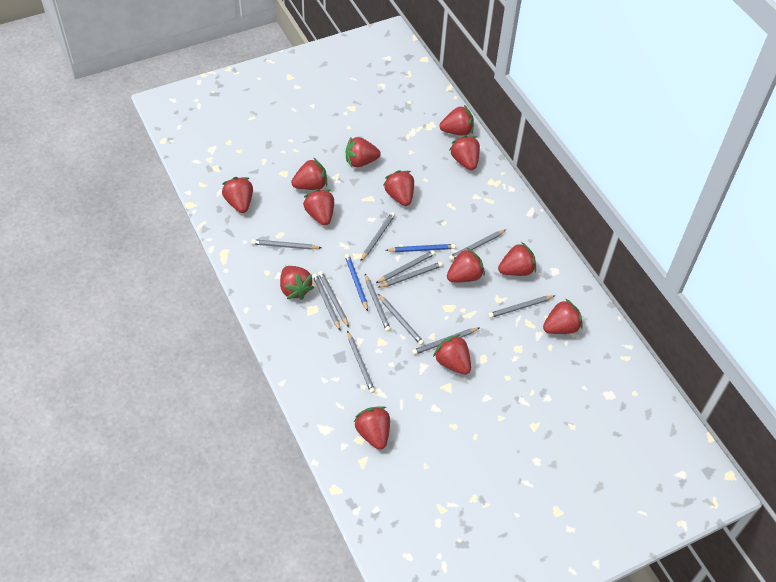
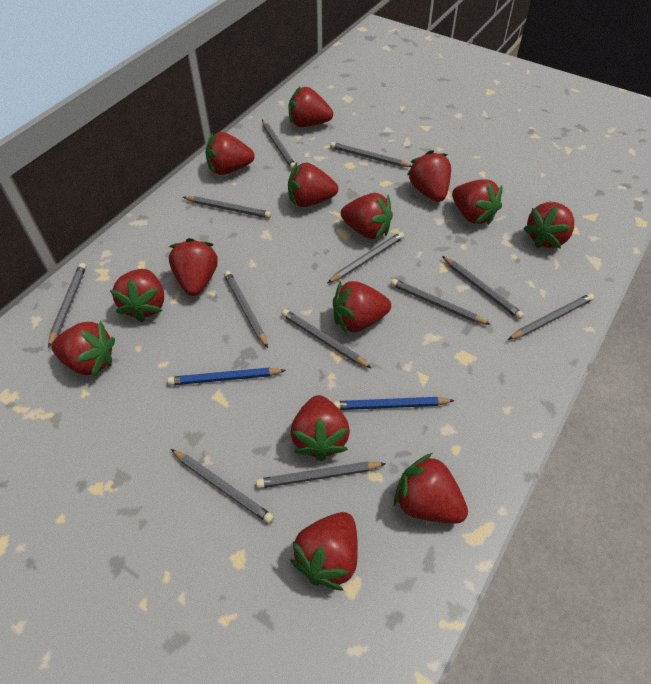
red strawberry: 13 -> 14

